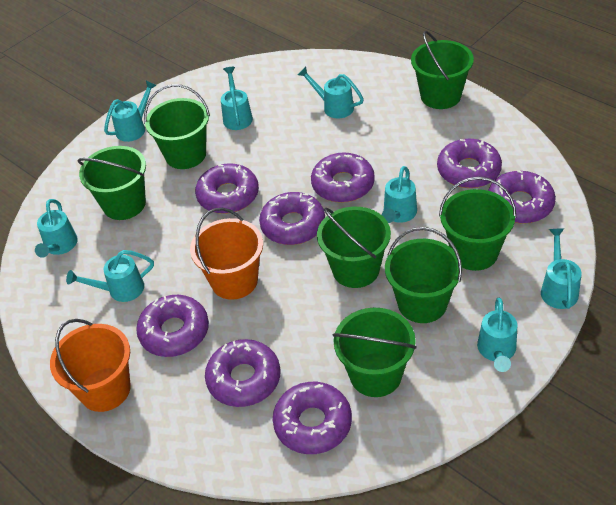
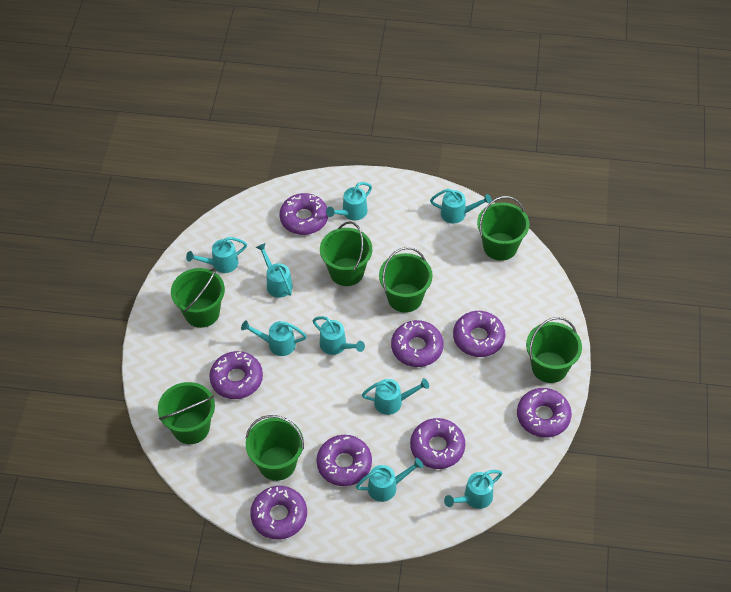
orange bucket: 2 -> 0
turquoise watering can: 8 -> 9

